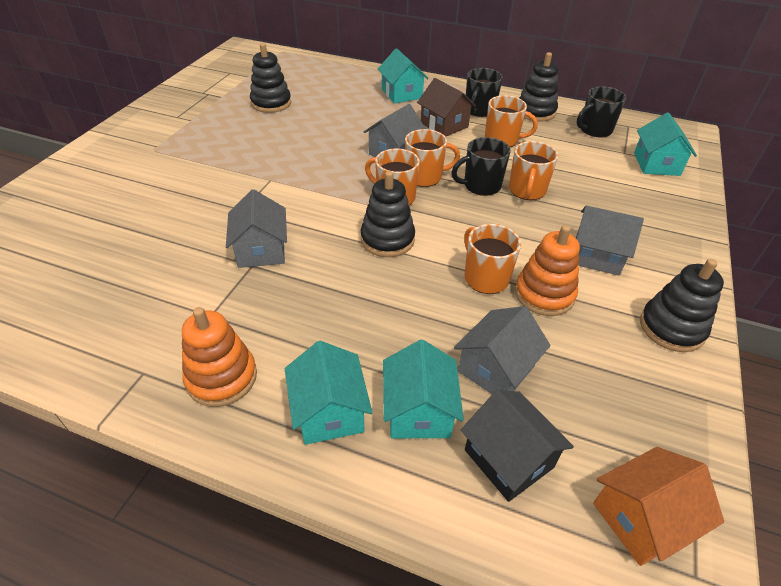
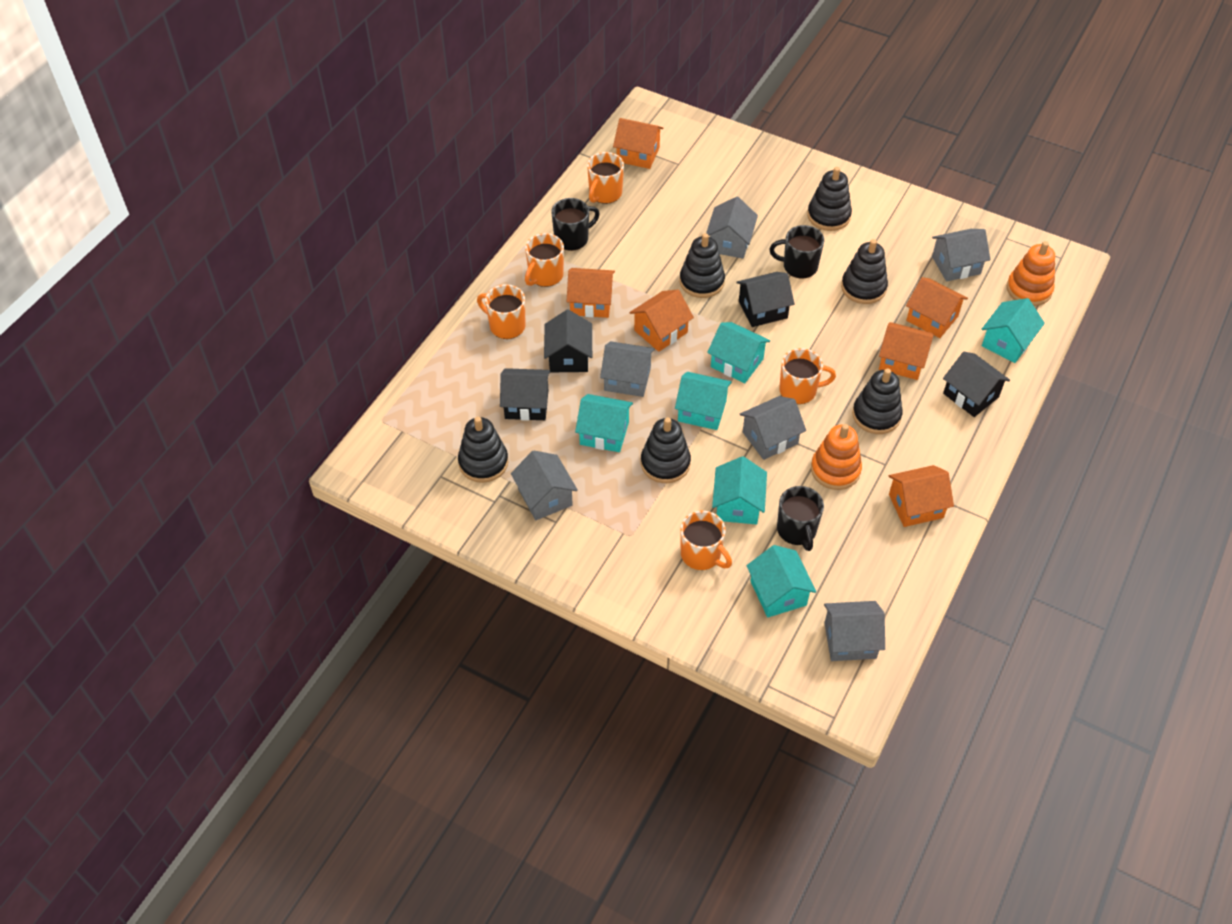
black house: 1 -> 4
black stacking toy: 4 -> 6
brown house: 1 -> 0
grey house: 4 -> 6
orange house: 1 -> 6
turquoise house: 4 -> 6

